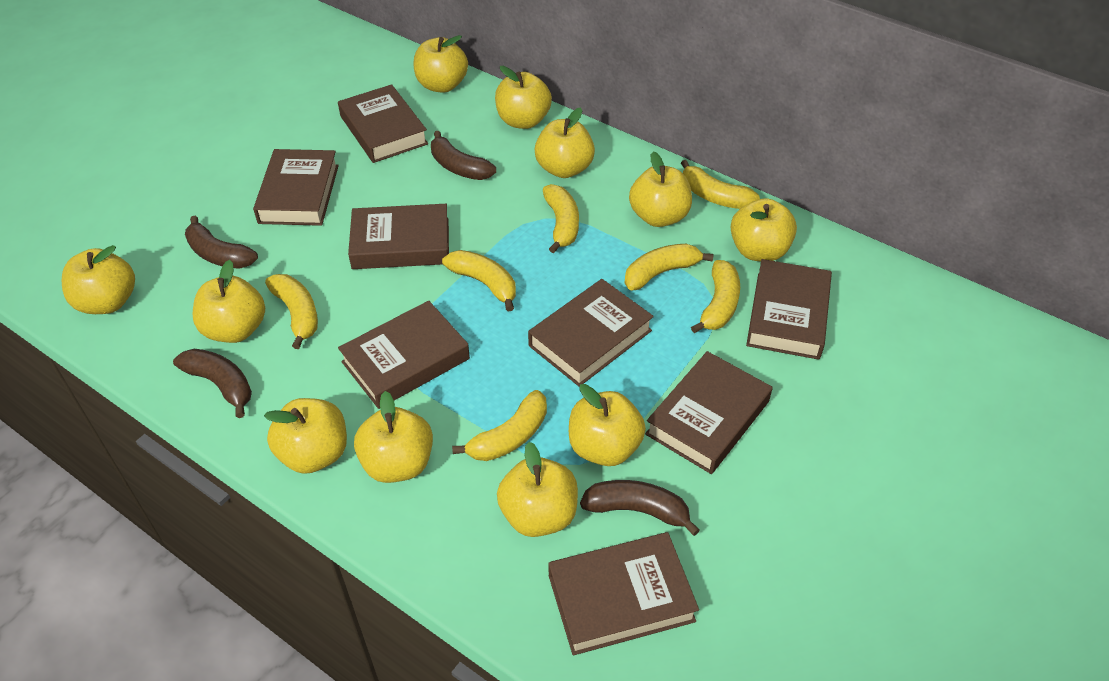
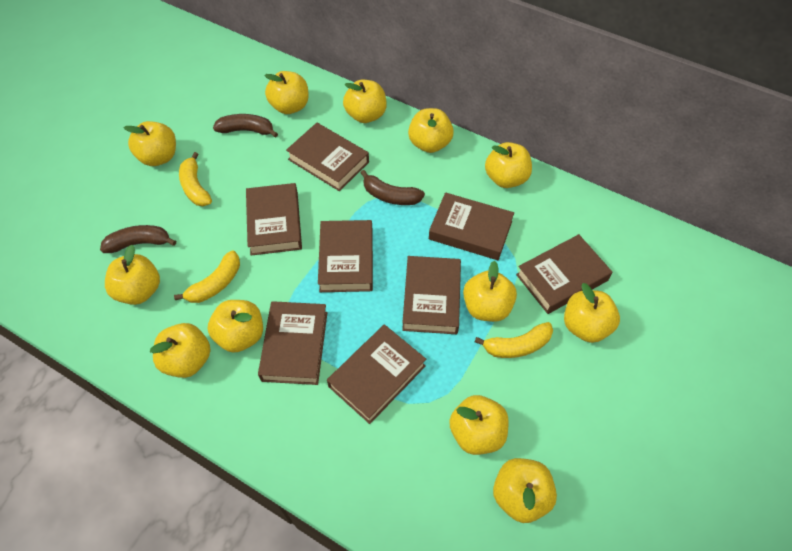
brown banana: 4 -> 3
yellow apple: 11 -> 12
yellow banana: 7 -> 3

